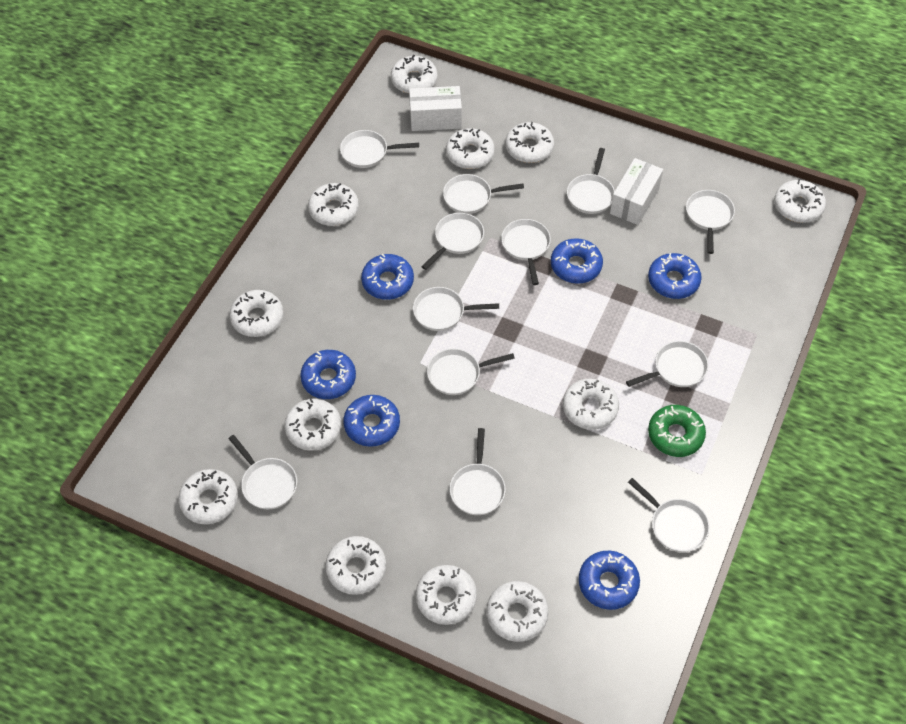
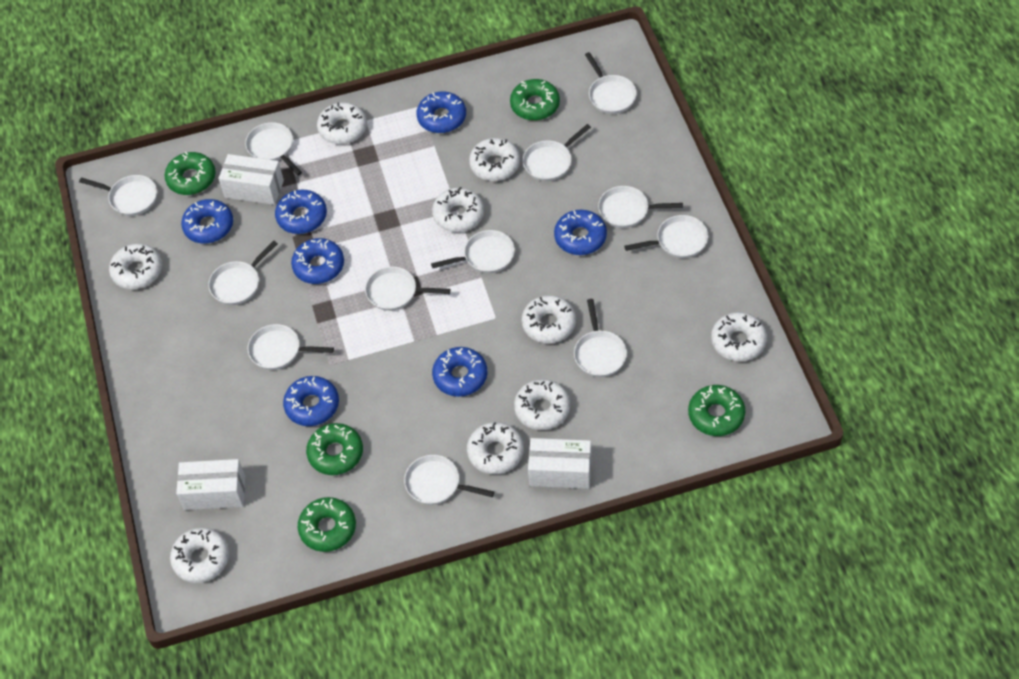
blue donut: 6 -> 7
green donut: 1 -> 5
white box: 2 -> 3
white donut: 12 -> 9

